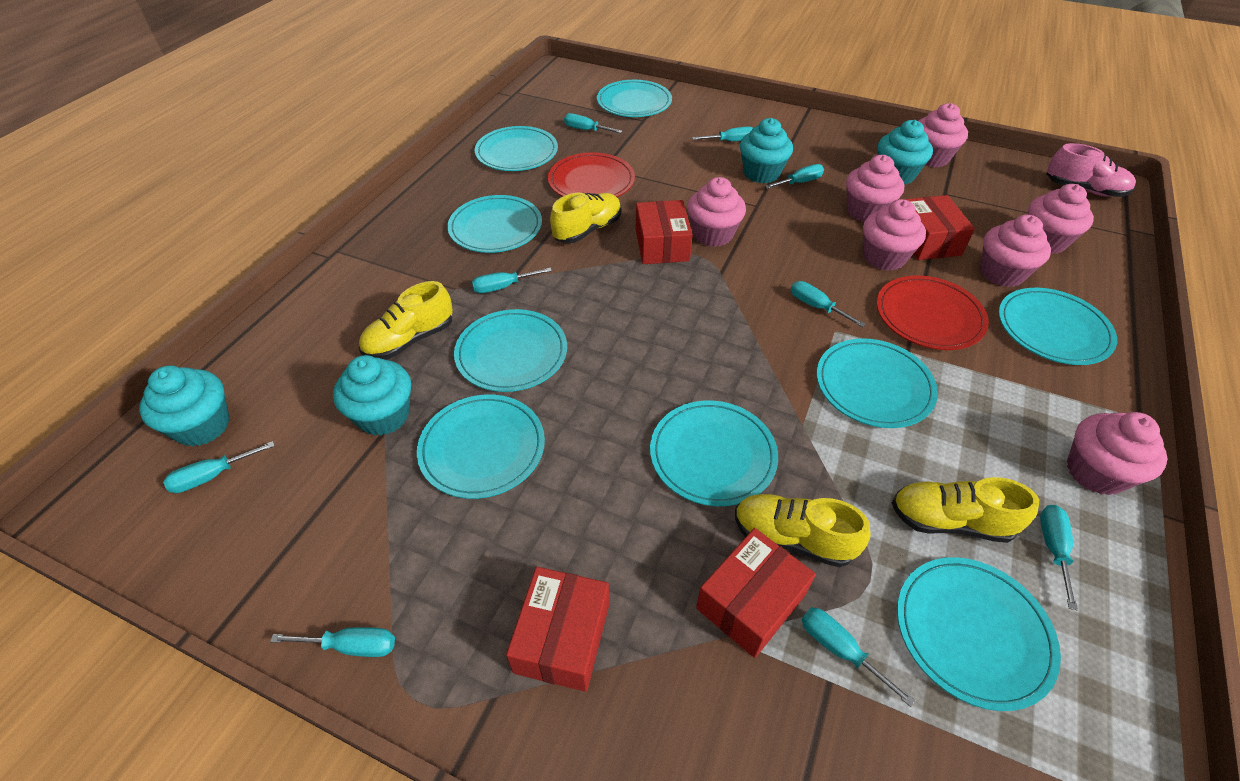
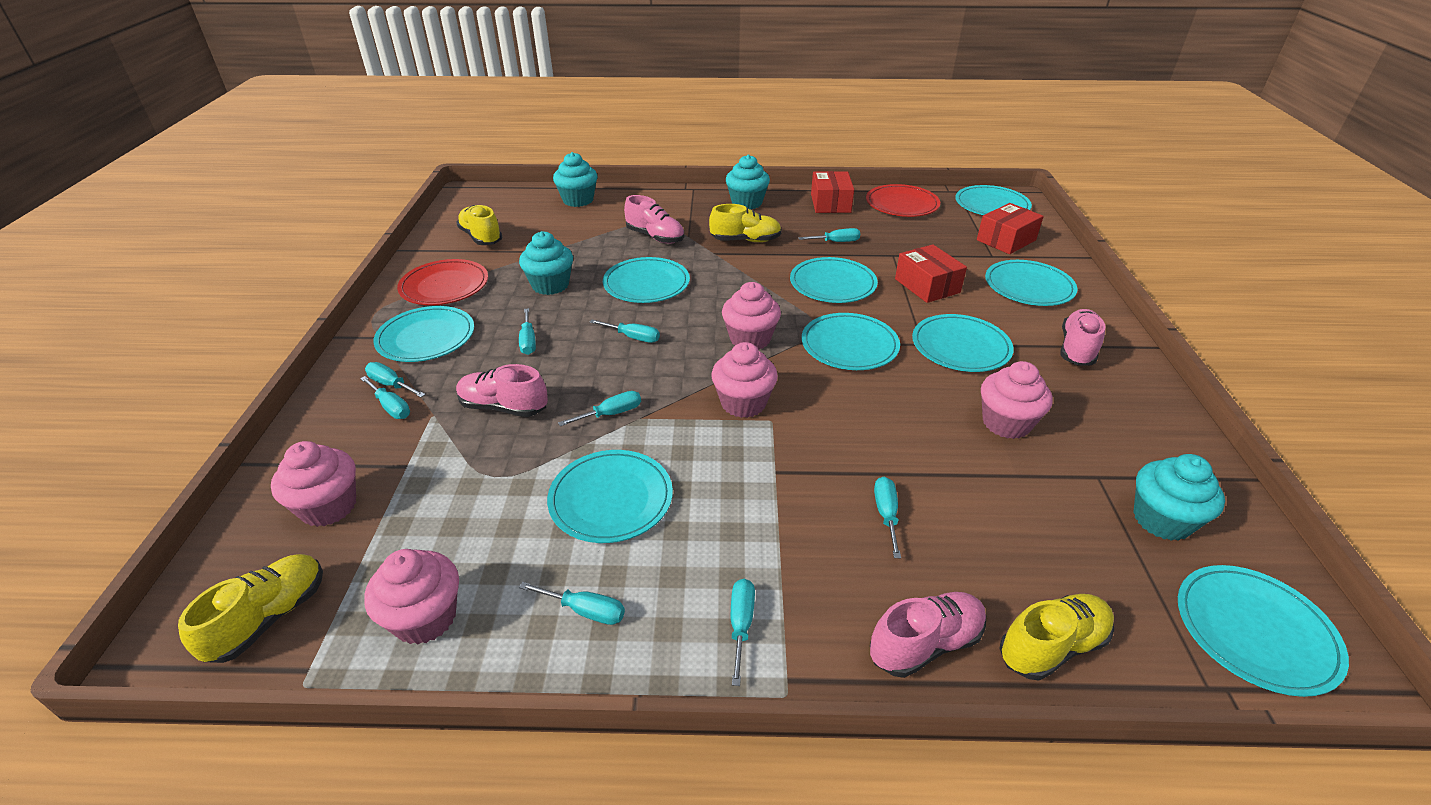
pink cupcake: 7 -> 5
pink shoe: 1 -> 4
red box: 4 -> 3

